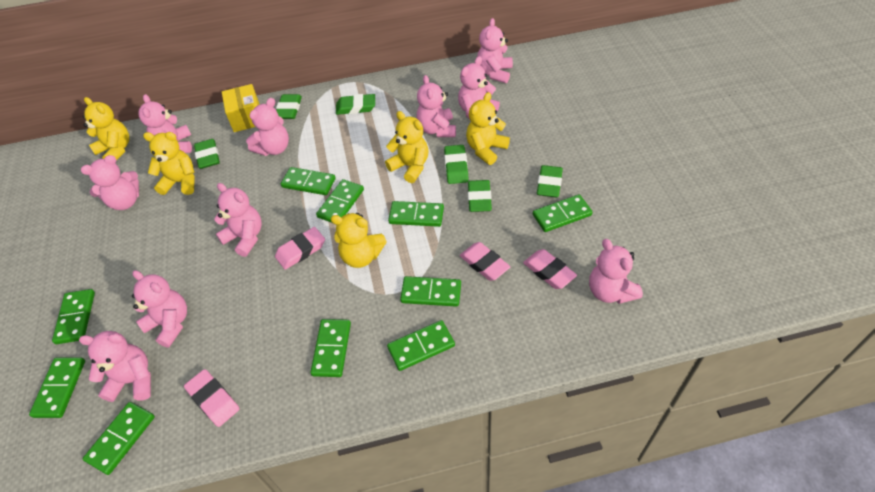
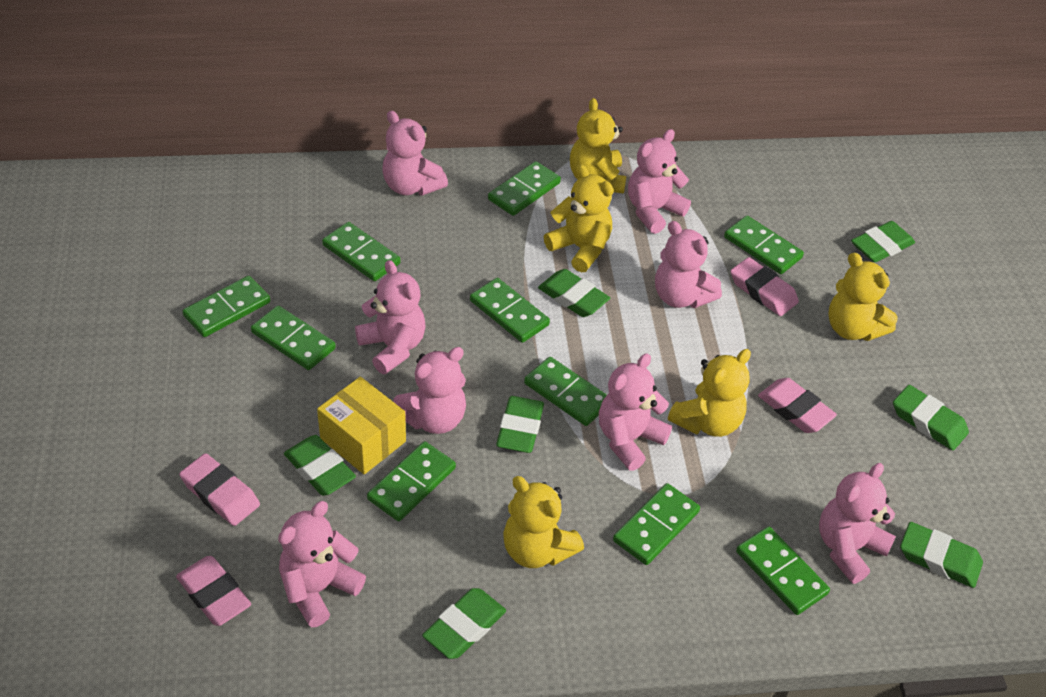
green eraser: 6 -> 7
pink teddy bear: 10 -> 8

